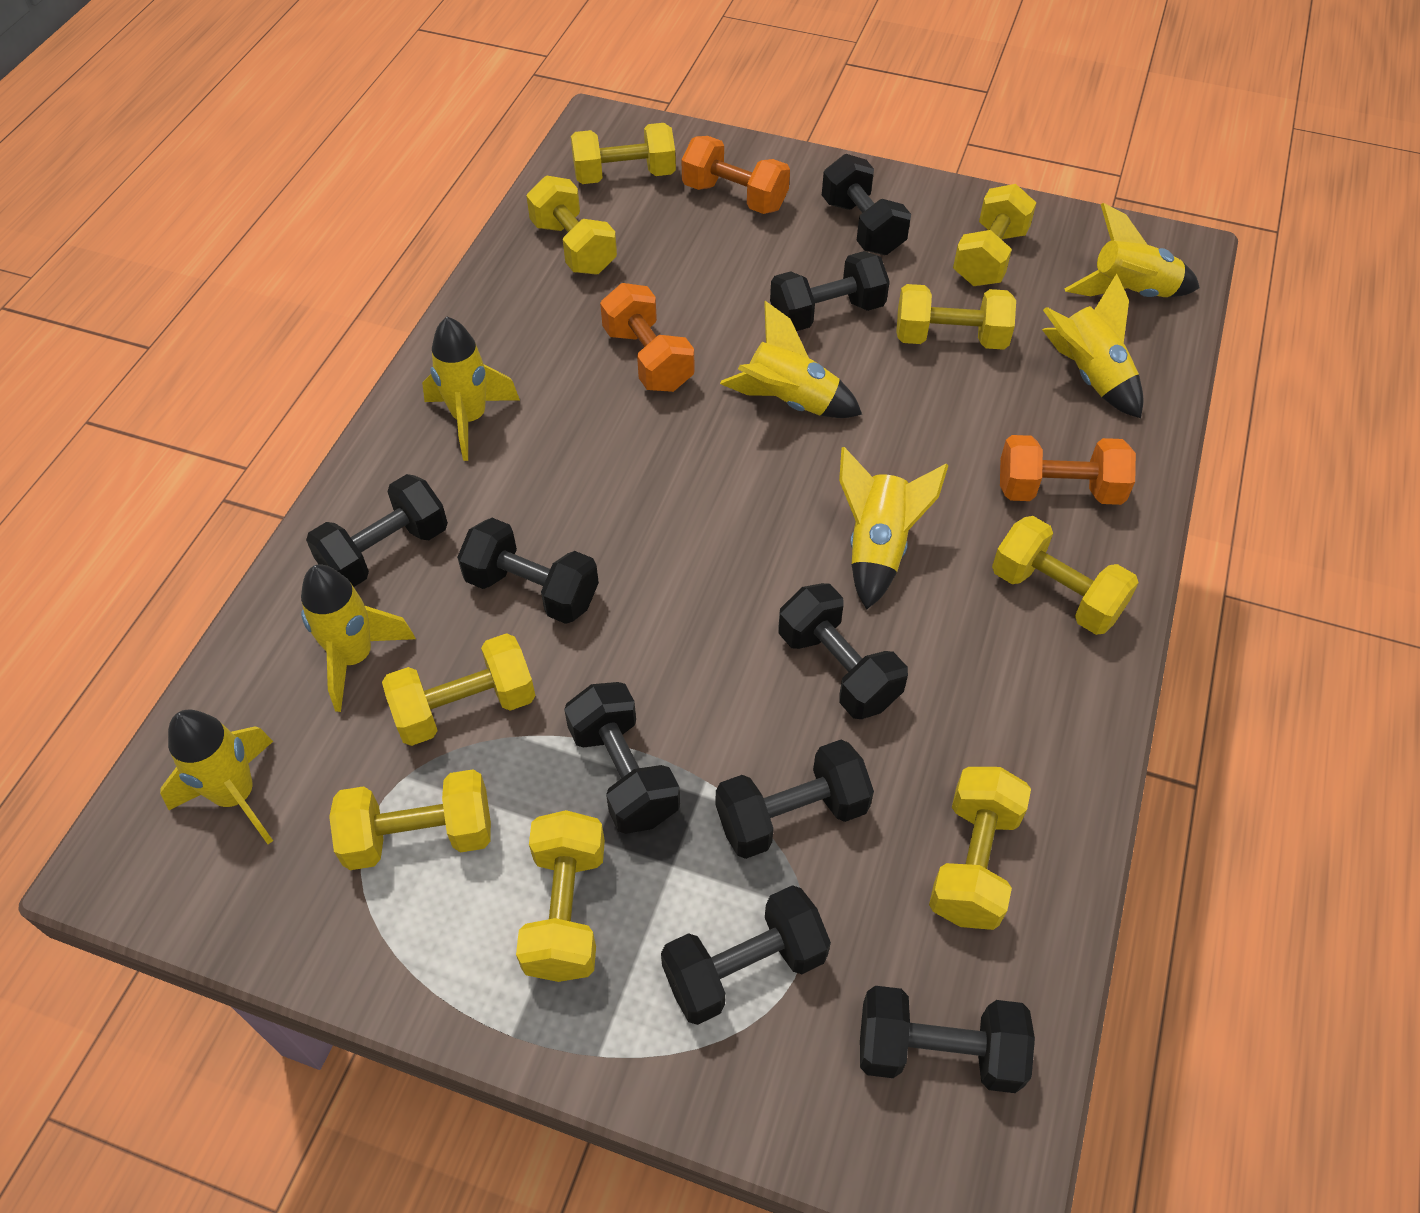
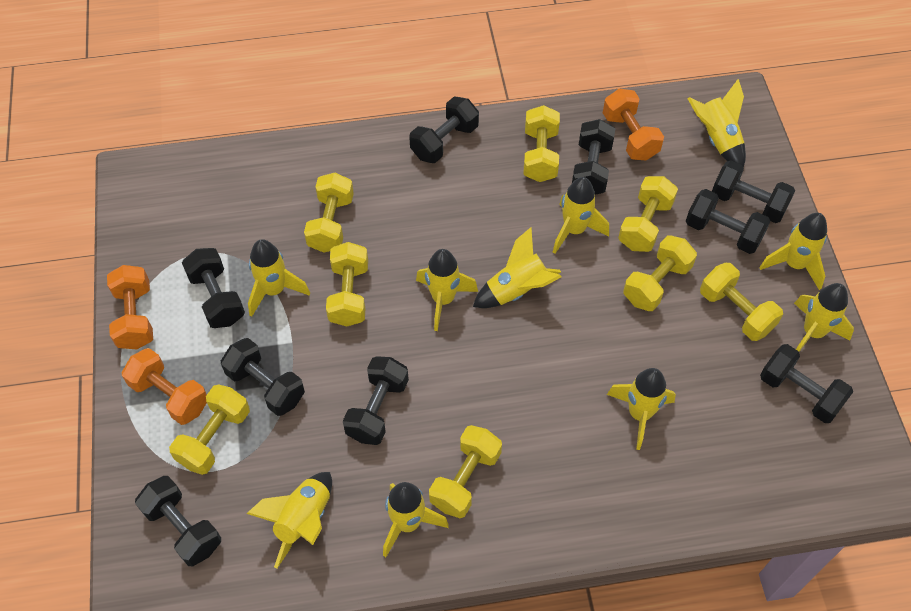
yellow dumbbell: 9 -> 8
yellow rocket: 7 -> 10

